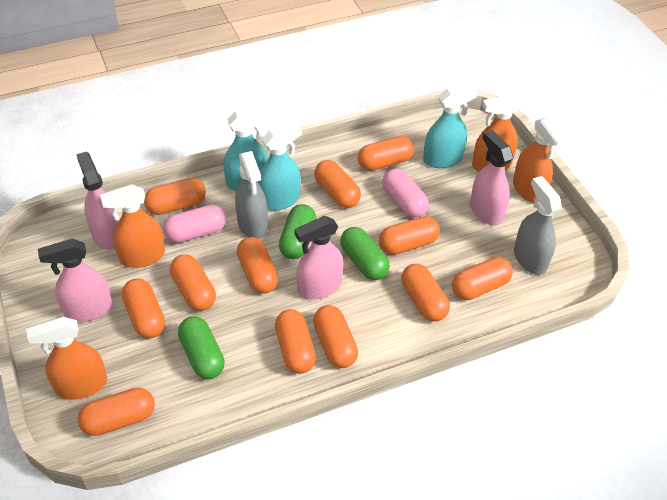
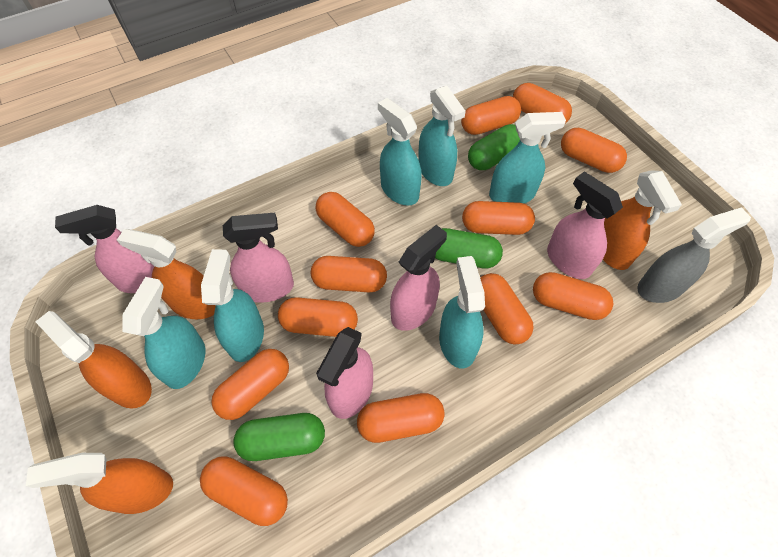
grey spray bottle: 2 -> 1
pink capsule: 2 -> 0
pink spray bottle: 4 -> 5
turquoise spray bottle: 3 -> 6

